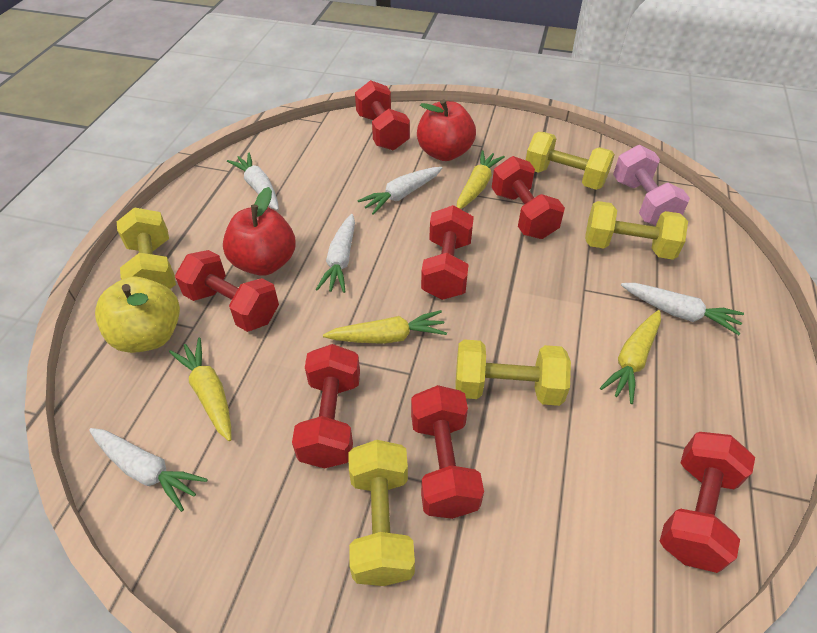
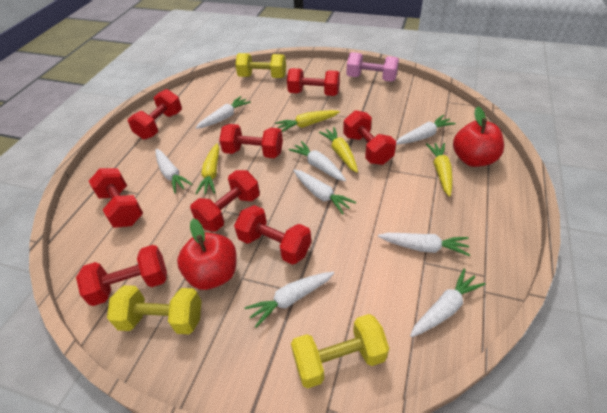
red dumbbell: 7 -> 8
white carrot: 5 -> 8
yellow apple: 1 -> 0
yellow dumbbell: 5 -> 3

